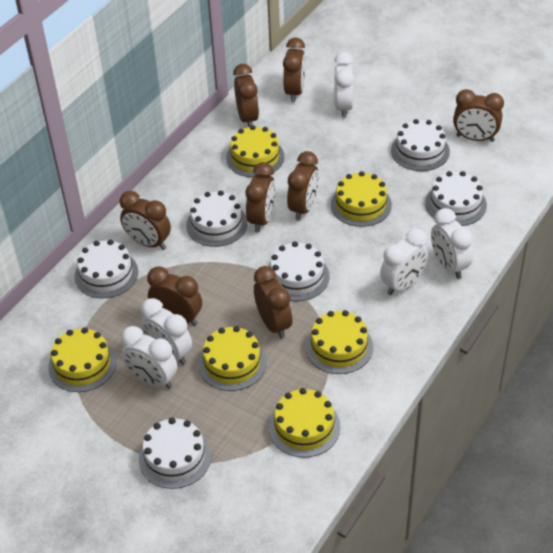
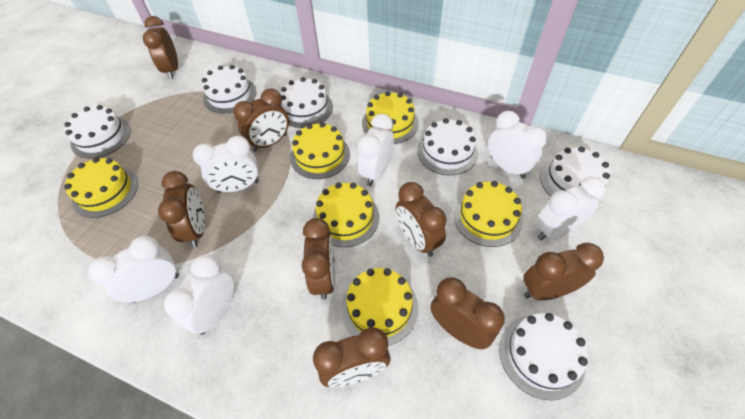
white clock: 5 -> 6

